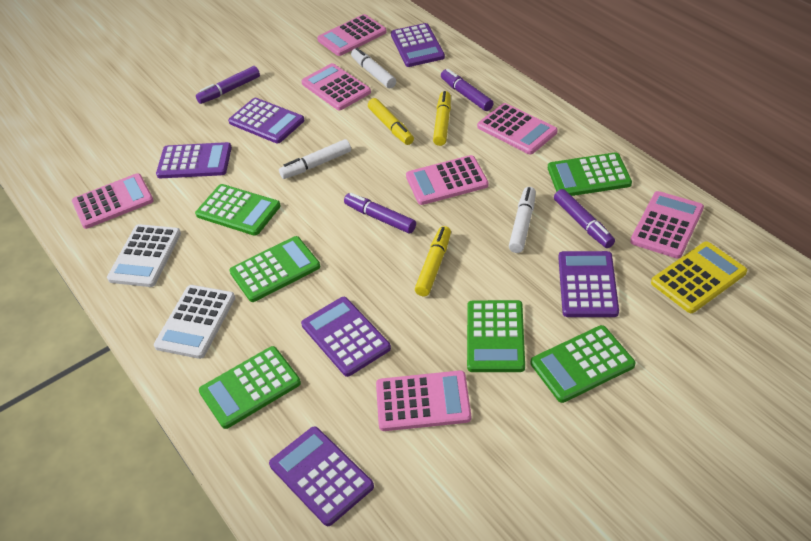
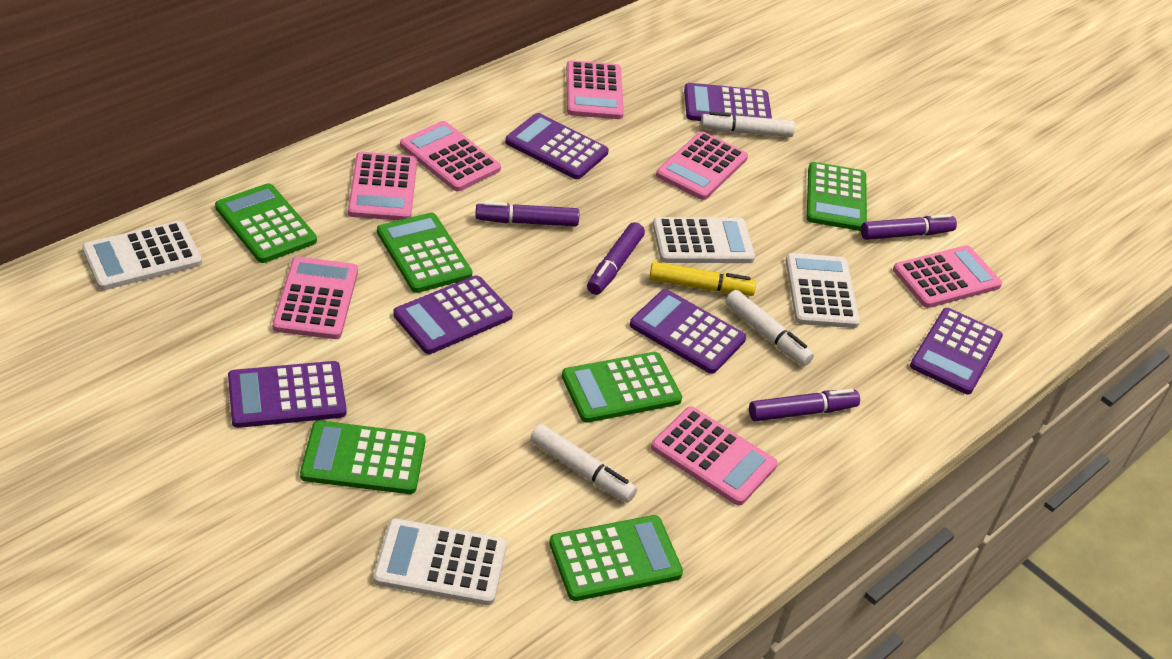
white calculator: 2 -> 4
yellow calculator: 1 -> 0
yellow marker: 3 -> 1

